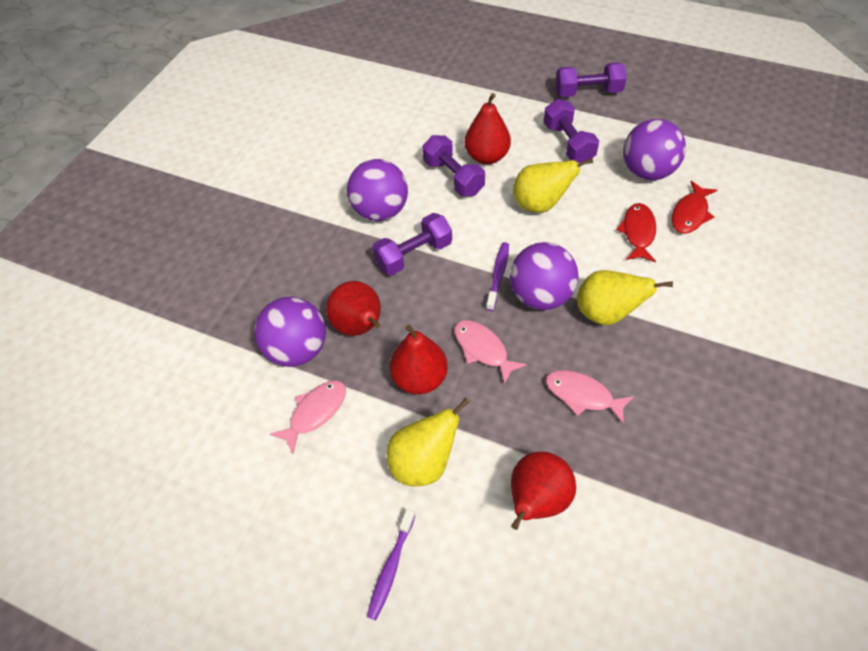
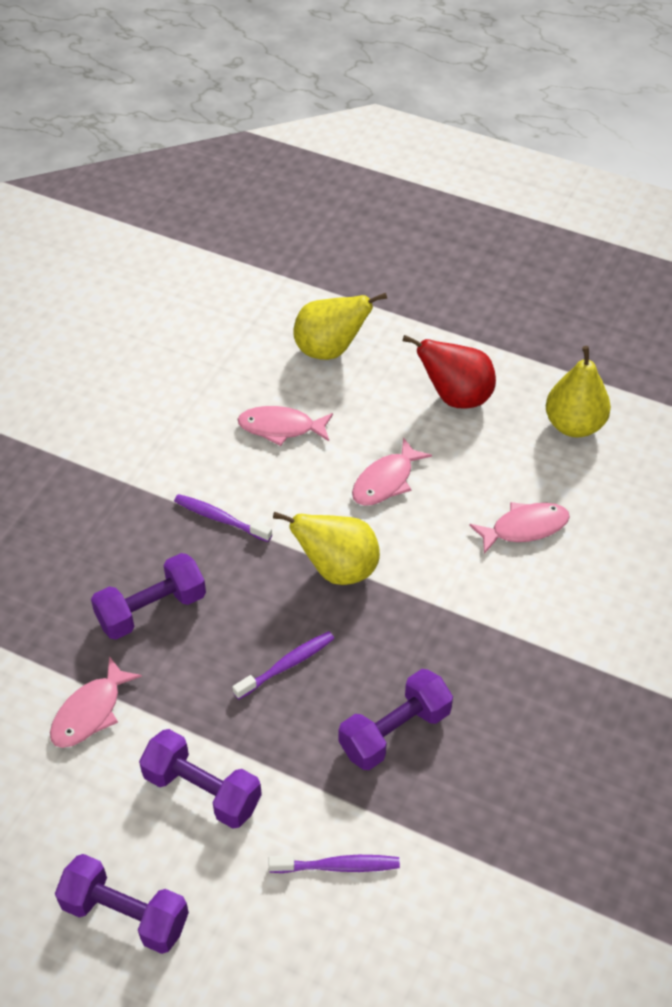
pink fish: 3 -> 4
purple ball: 4 -> 0
purple toothbrush: 2 -> 3
red fish: 2 -> 0
red pear: 4 -> 1

